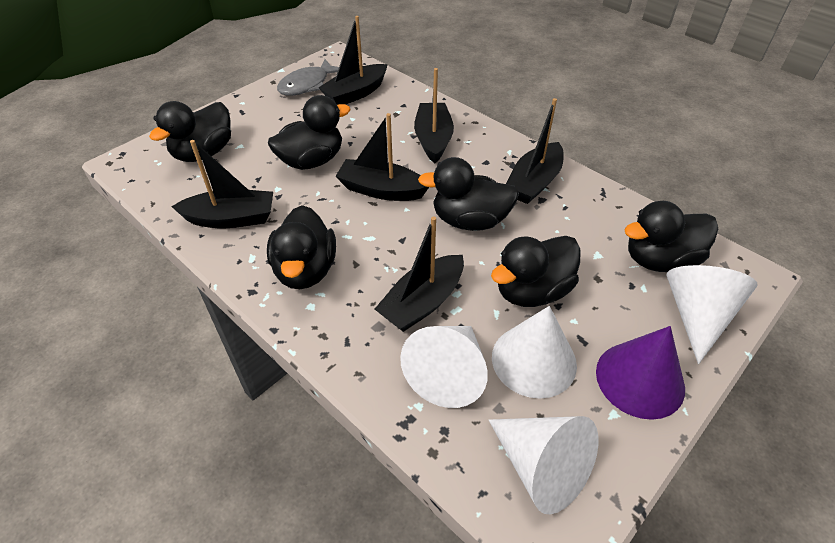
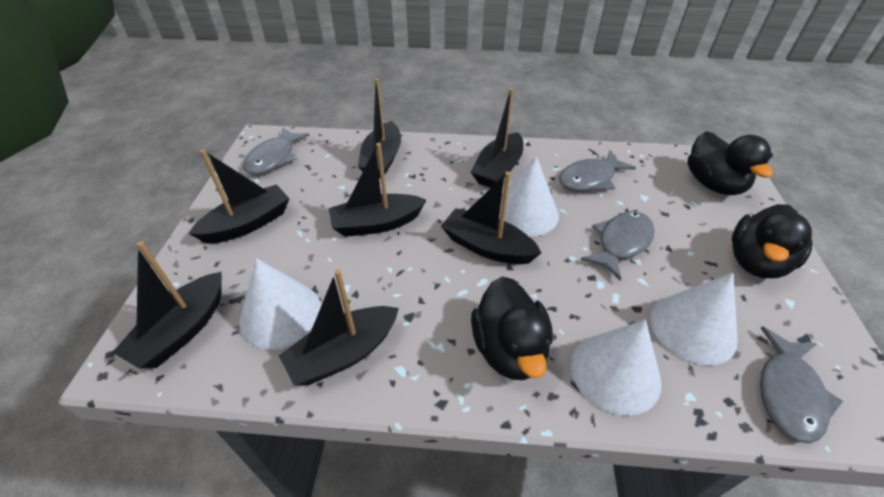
black boat: 6 -> 7
black duck: 6 -> 3
grey fish: 1 -> 4
purple cone: 1 -> 0

